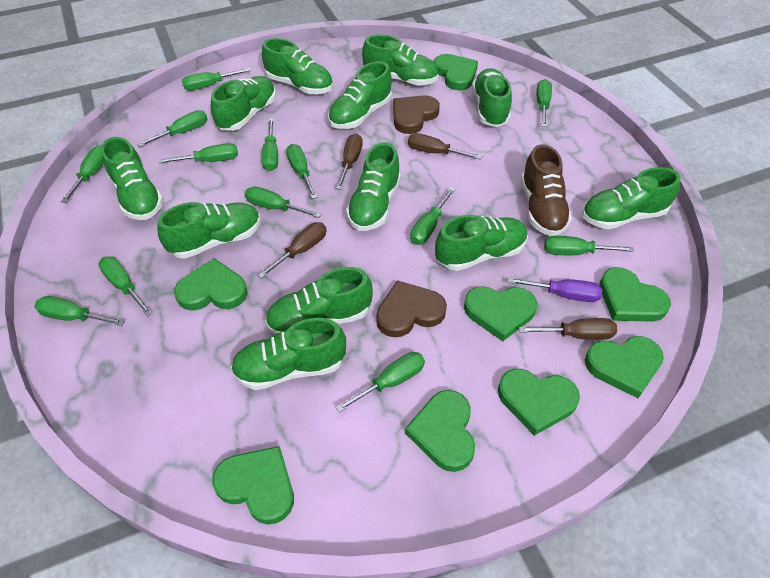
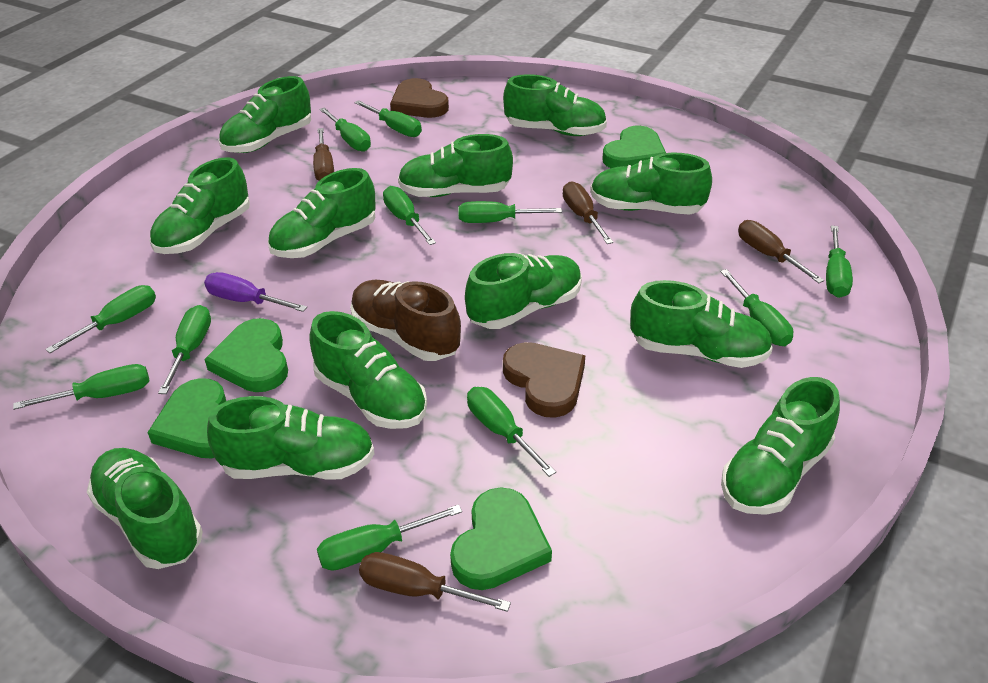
green heart: 8 -> 4
green screwdriver: 13 -> 11

